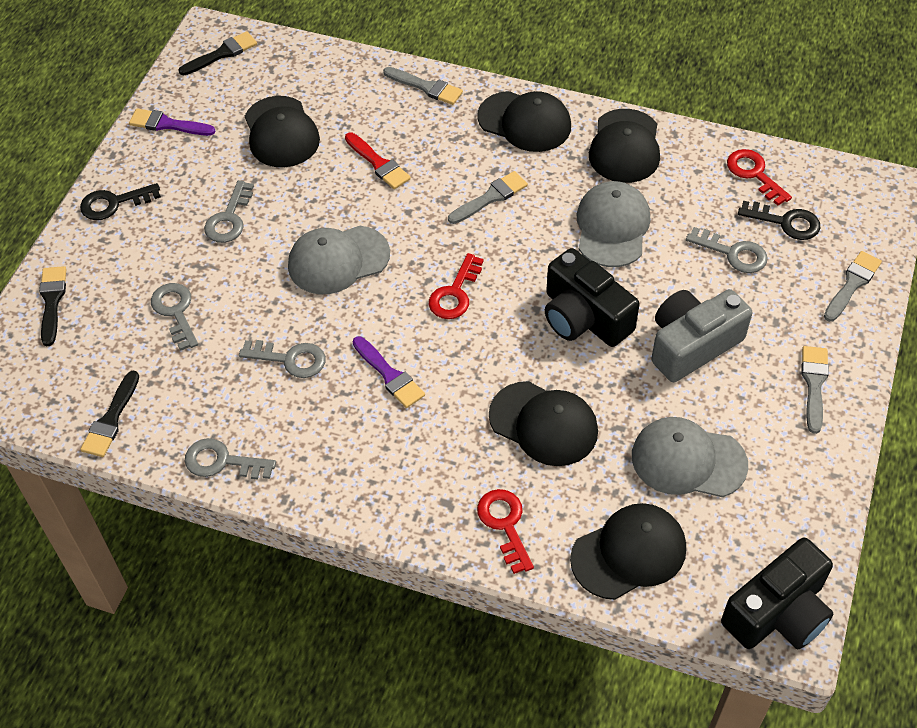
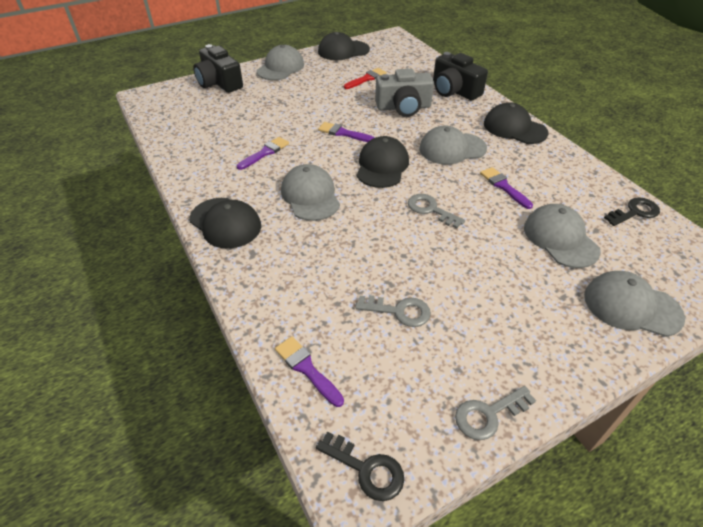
black brush: 3 -> 0
black cap: 5 -> 4
grey brush: 4 -> 0
grey cap: 3 -> 5
grey key: 5 -> 3
purple brush: 2 -> 4
red key: 3 -> 0

